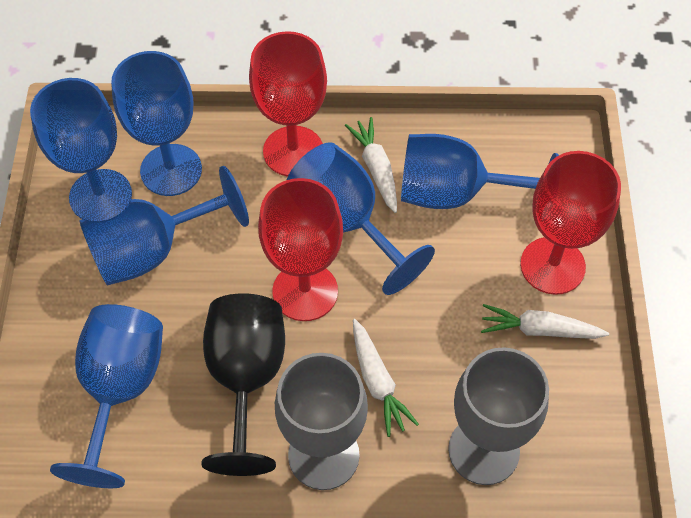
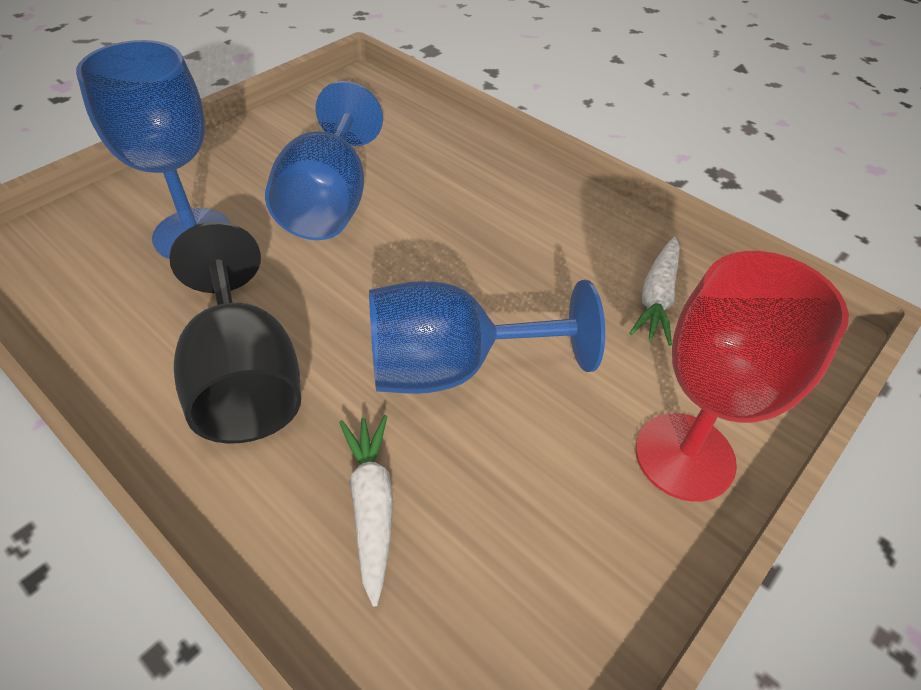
blue goblet: 6 -> 3
grey goblet: 2 -> 0
red goblet: 3 -> 1
white carrot: 3 -> 2

